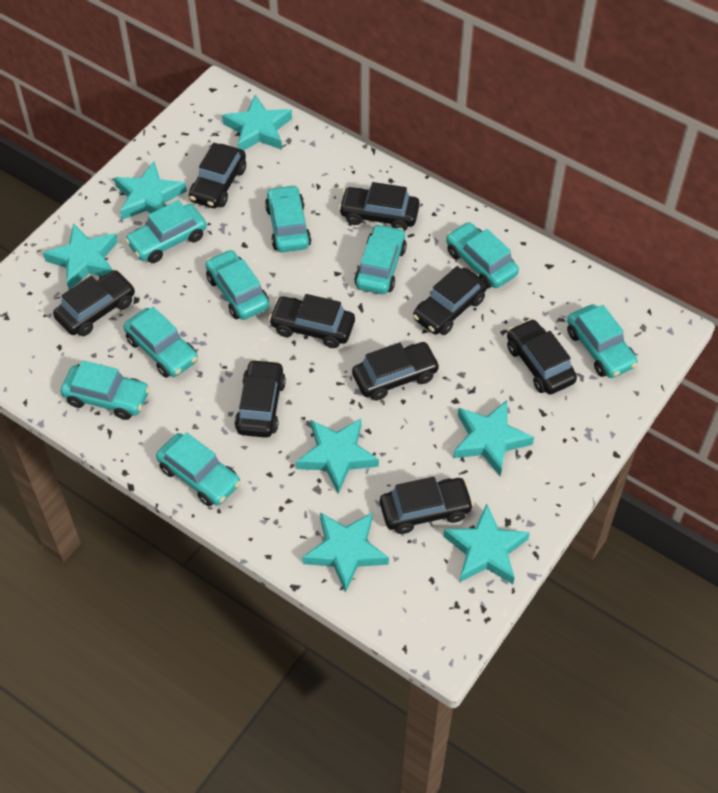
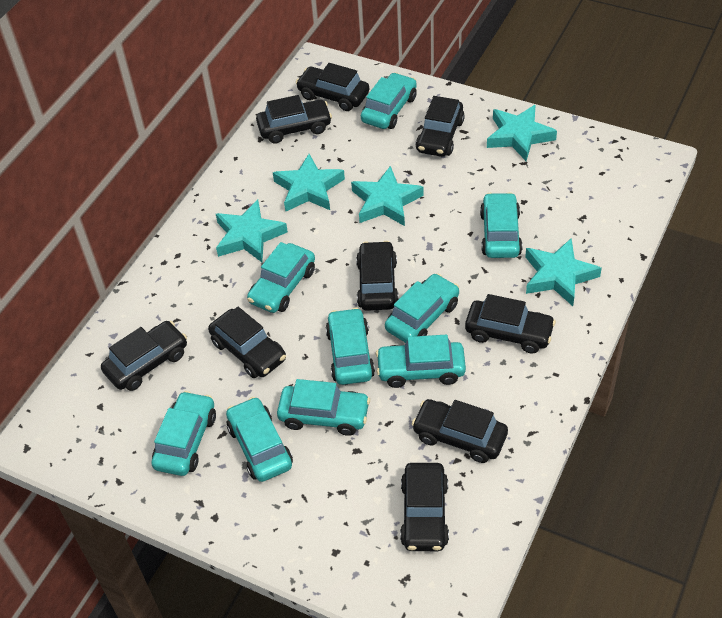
turquoise star: 7 -> 5

